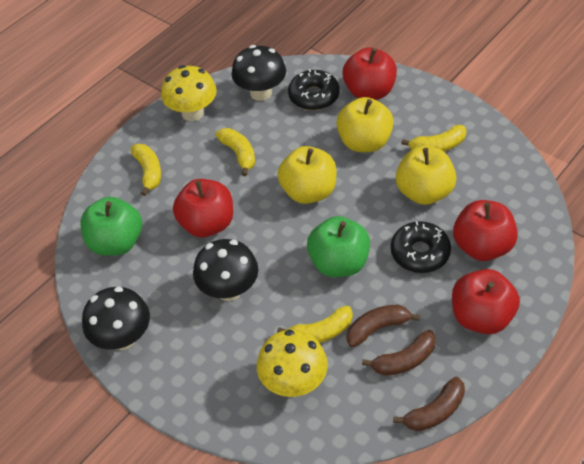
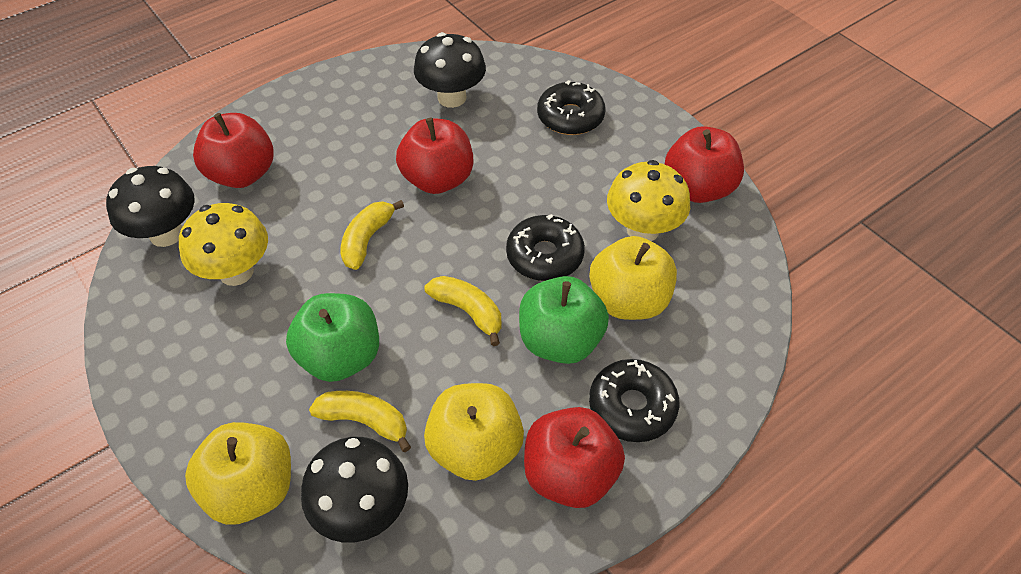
black donut: 2 -> 3
brown banana: 3 -> 0
yellow banana: 4 -> 3

